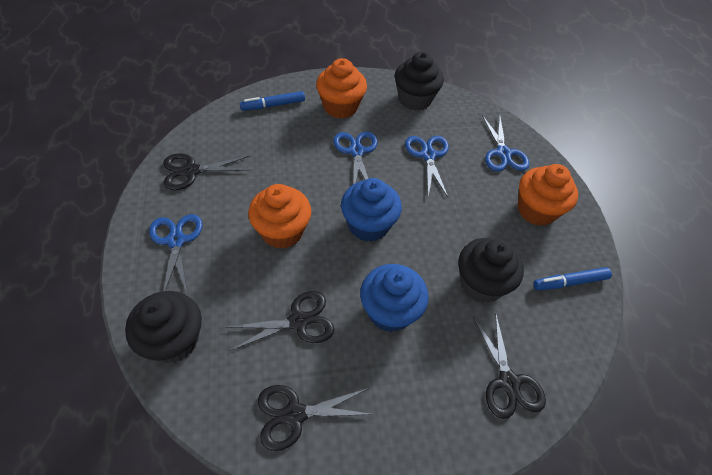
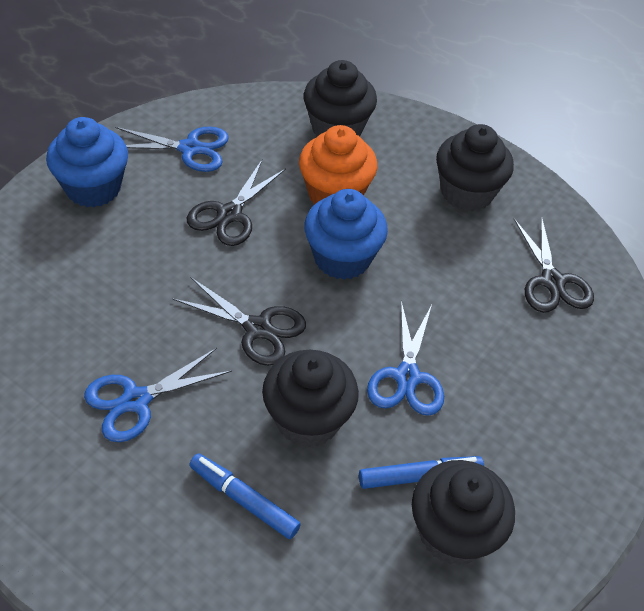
black cupcake: 3 -> 4
black scissors: 4 -> 3
blue scissors: 4 -> 3
orange cupcake: 3 -> 1

